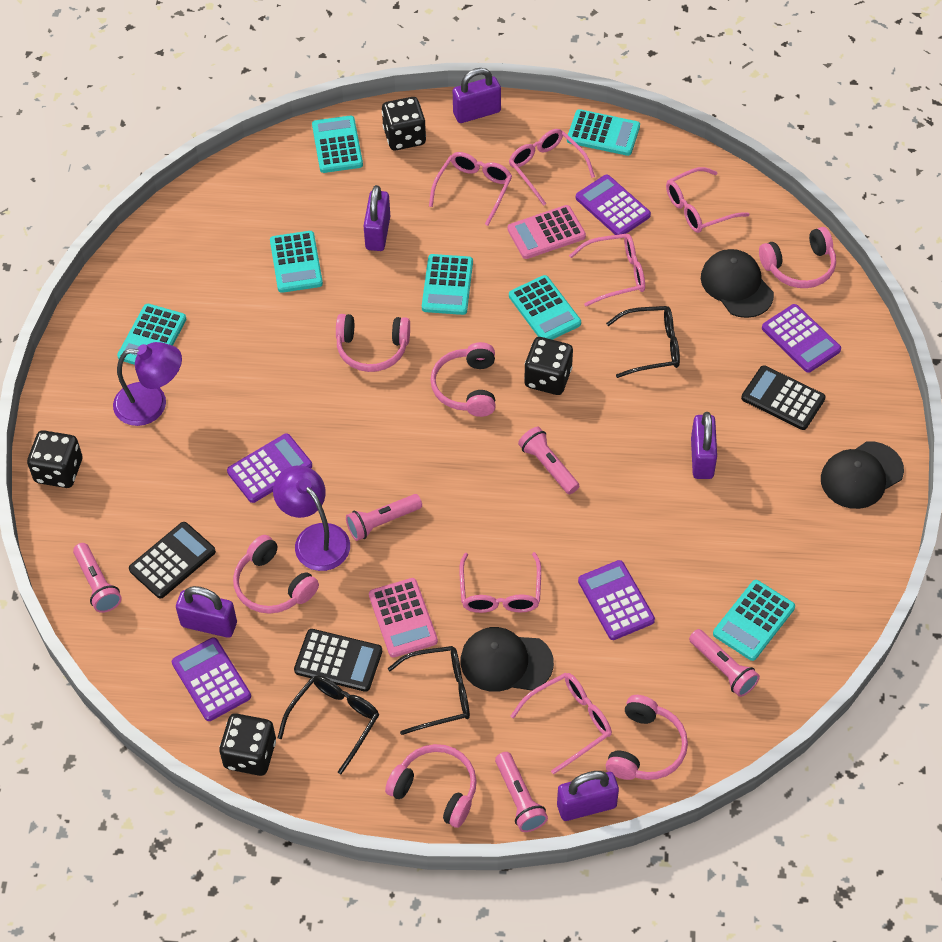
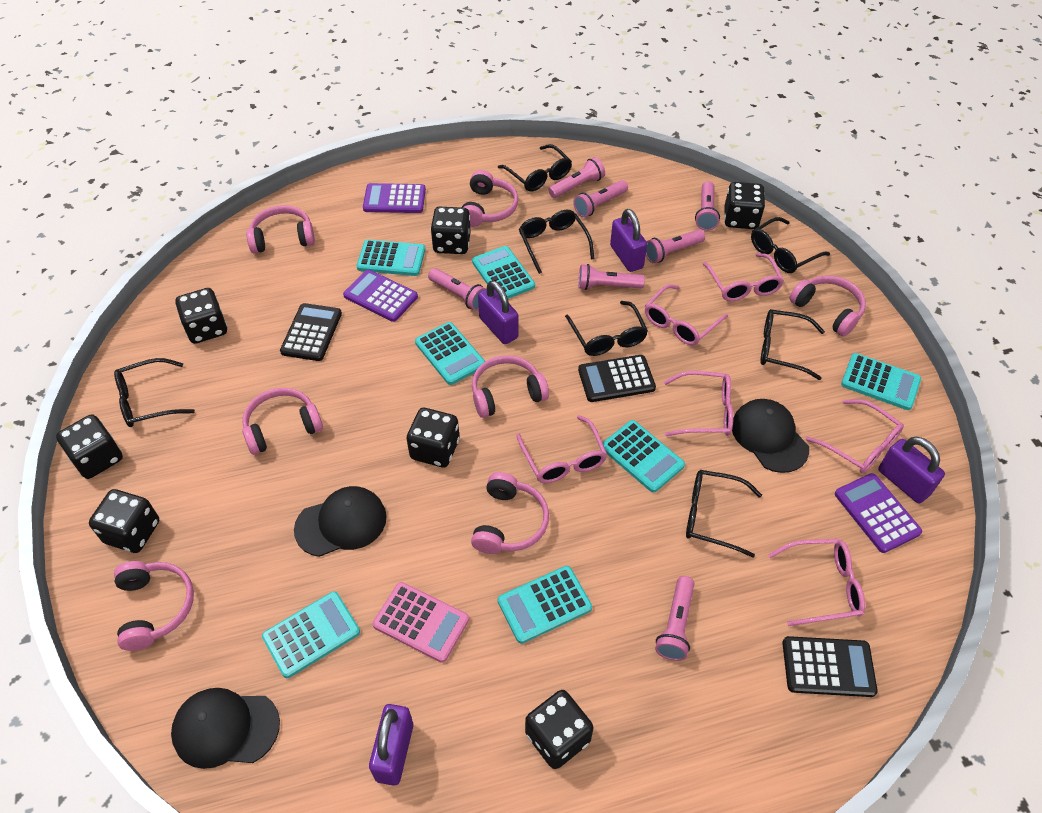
black dice: 4 -> 7
black glasses: 3 -> 7
pink calculator: 2 -> 1
pink flashlight: 5 -> 7
pink headphones: 6 -> 7
purple calculator: 5 -> 3
purple lamp: 2 -> 0
purple padlock: 5 -> 4

